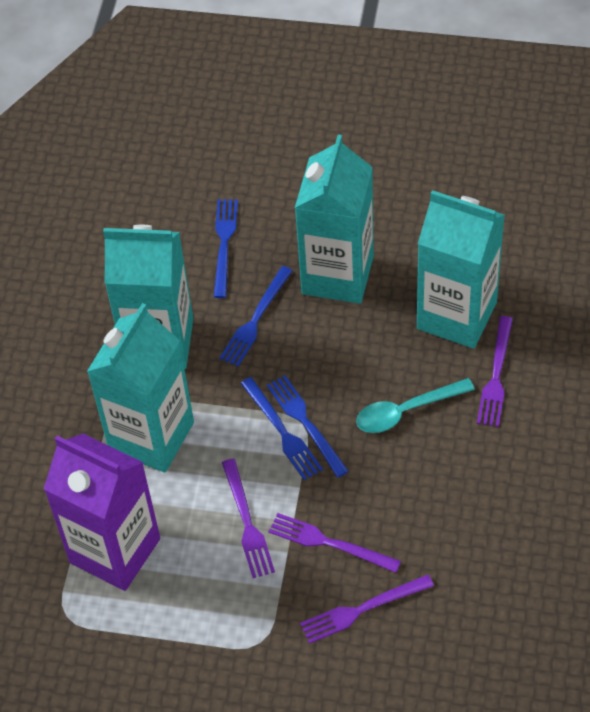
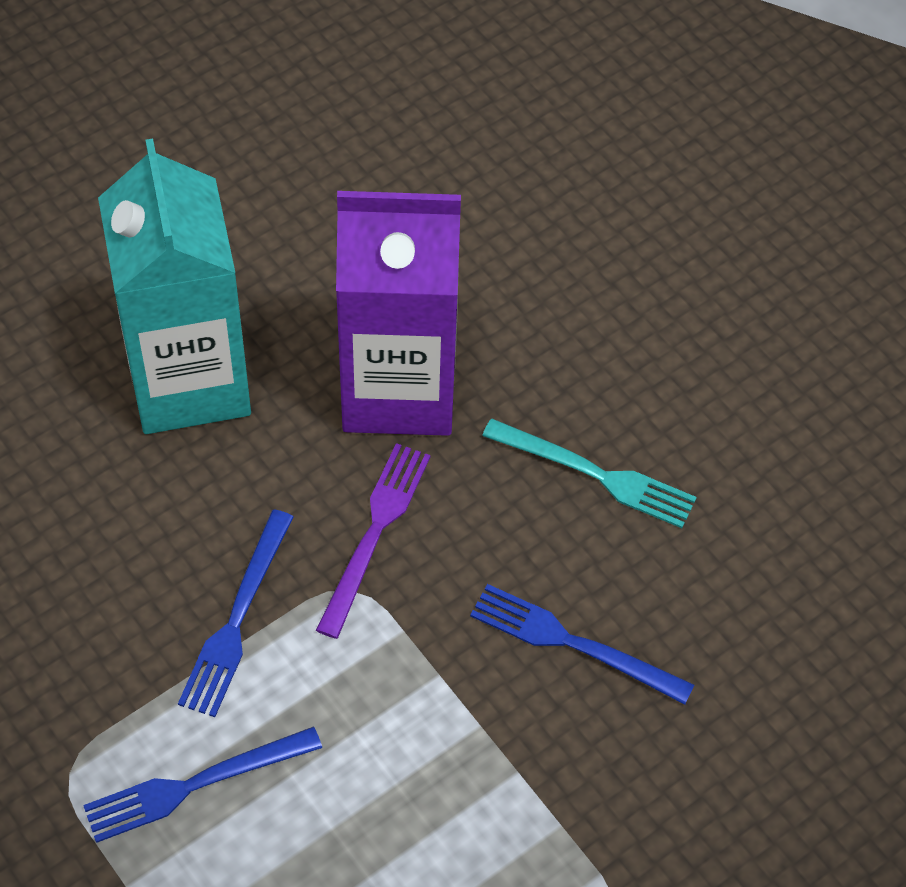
blue fork: 4 -> 3
purple fork: 4 -> 1
turquoise carton: 4 -> 1
turquoise fork: 0 -> 1
turquoise spoon: 1 -> 0

